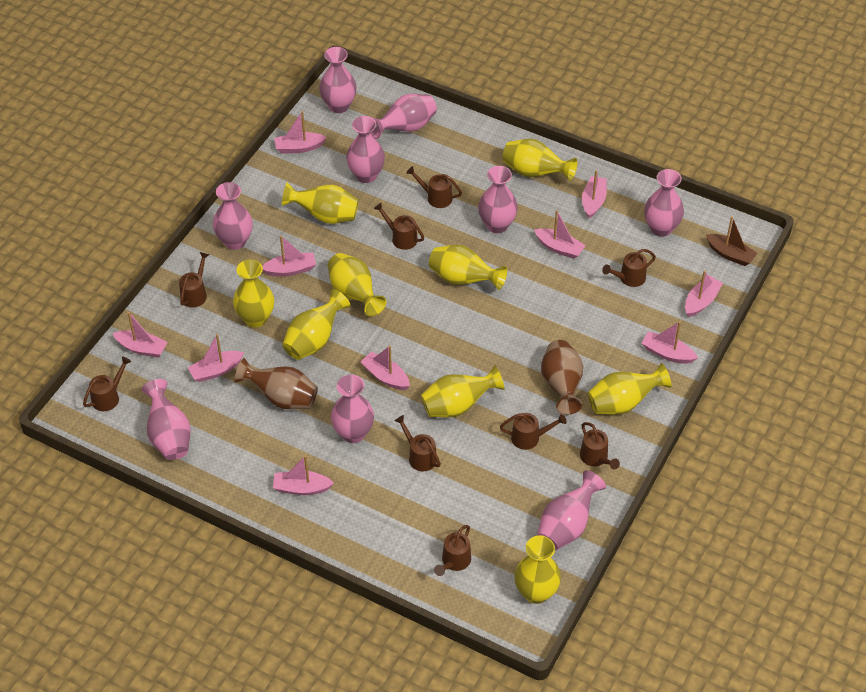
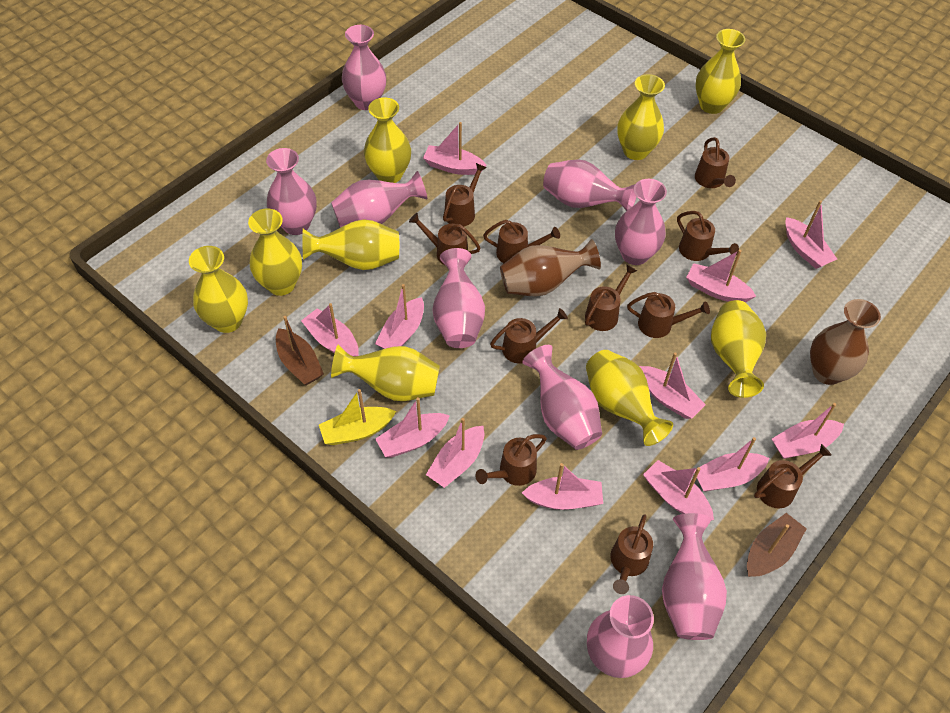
brown boat: 1 -> 2
brown watering can: 9 -> 11
pink boat: 10 -> 12
yellow boat: 0 -> 1

